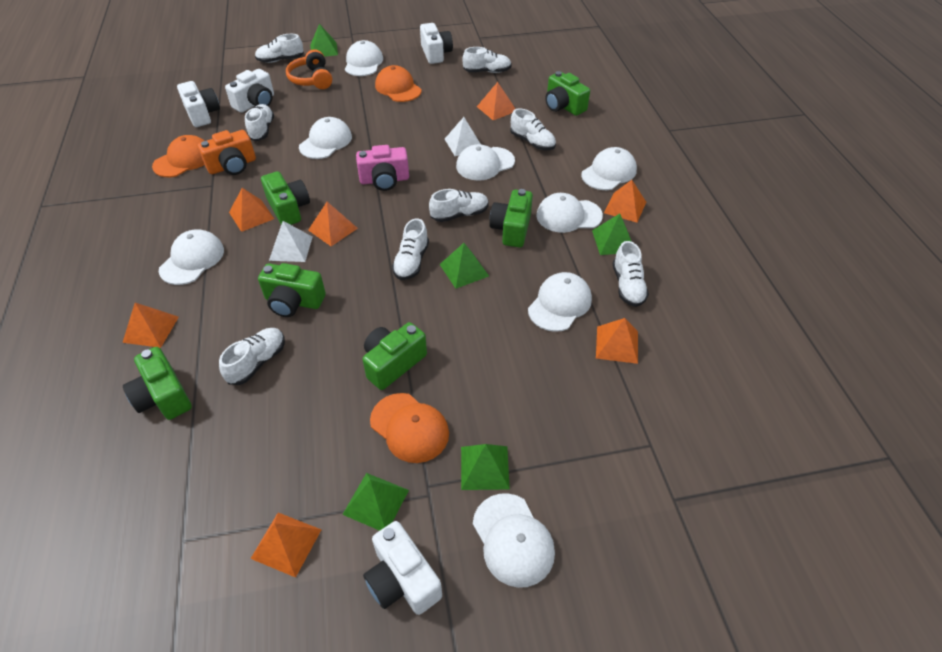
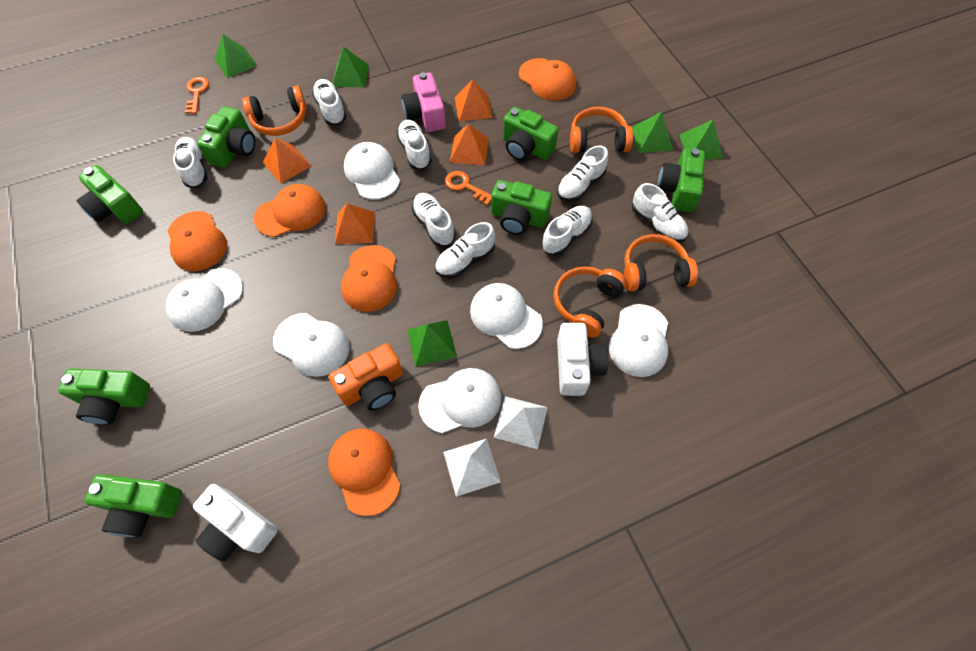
green camera: 6 -> 7
orange cap: 3 -> 5
orange headphones: 1 -> 4
orange key: 0 -> 2
orange pyramid: 7 -> 4
white camera: 4 -> 2
white cap: 8 -> 6

